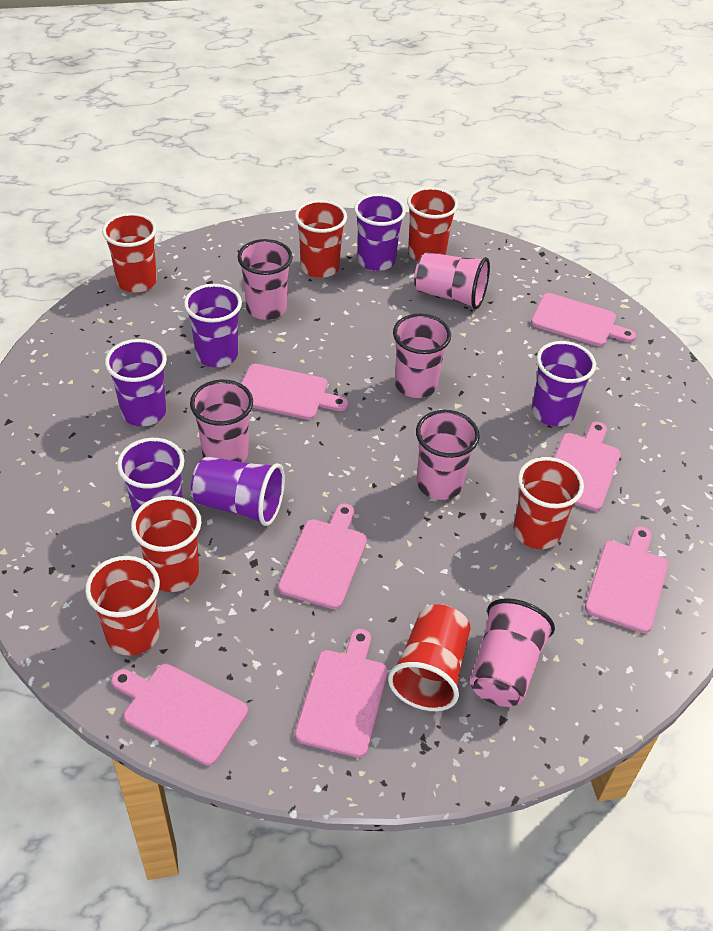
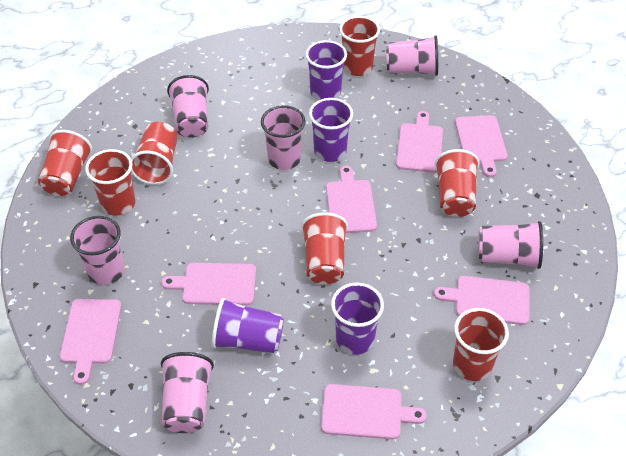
purple cup: 6 -> 4

